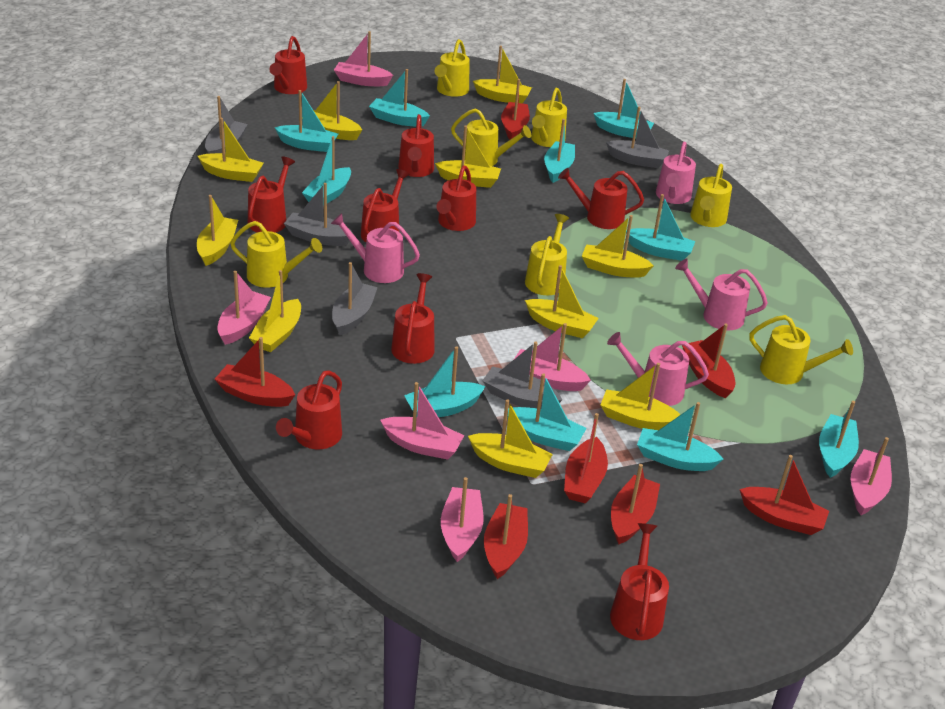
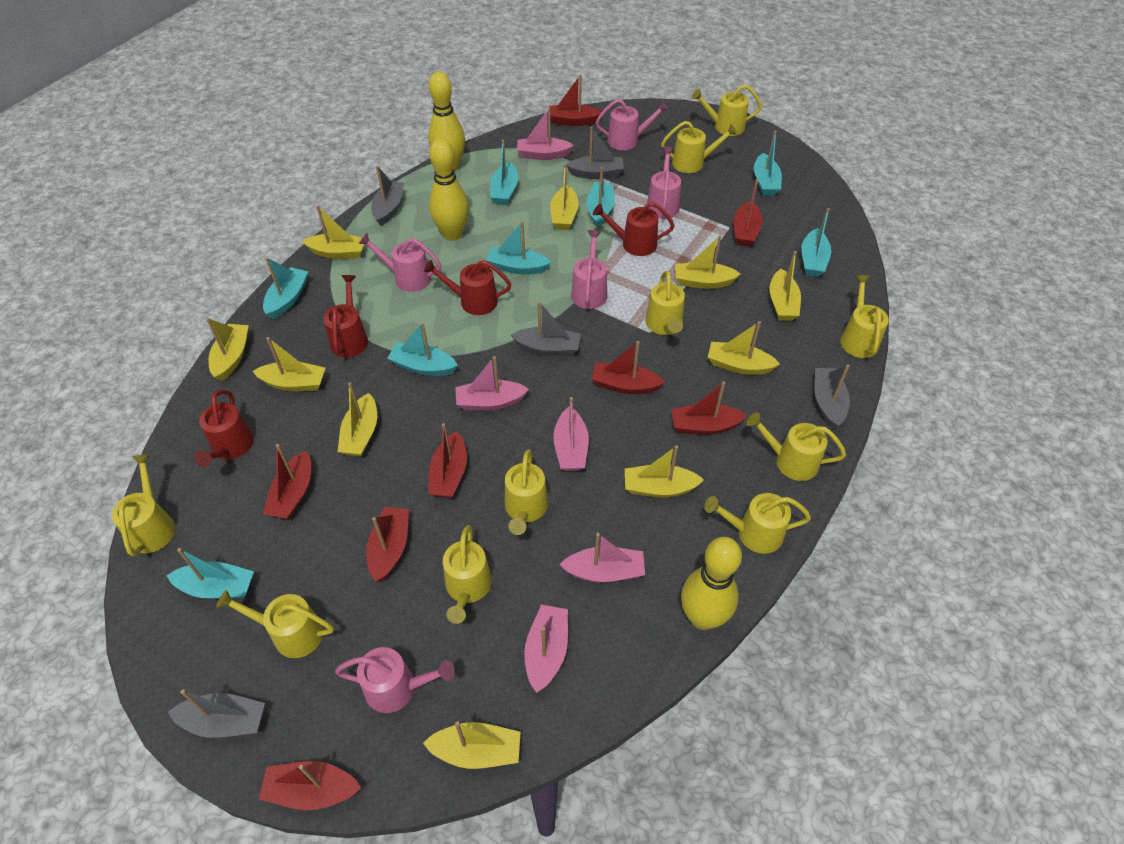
pink boat: 6 -> 5
pink watering can: 4 -> 5
red boat: 7 -> 8
red watering can: 9 -> 4
turquoise boat: 10 -> 8
yellow bowling pin: 0 -> 3
yellow watering can: 7 -> 10

